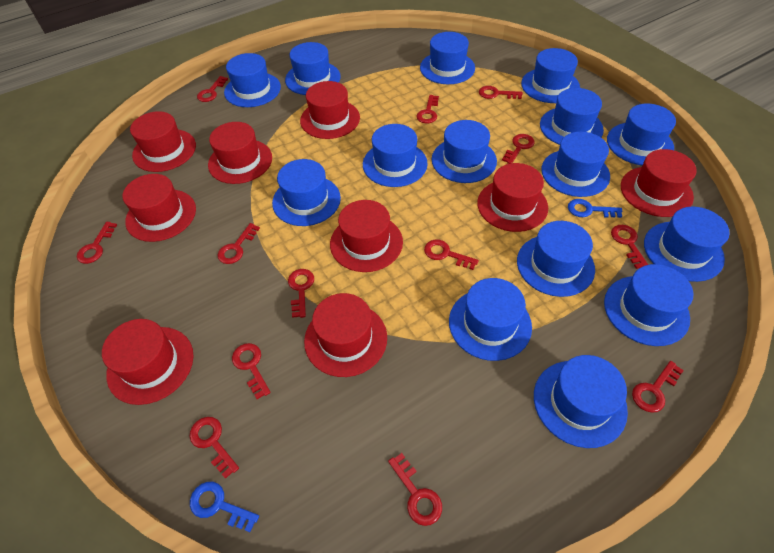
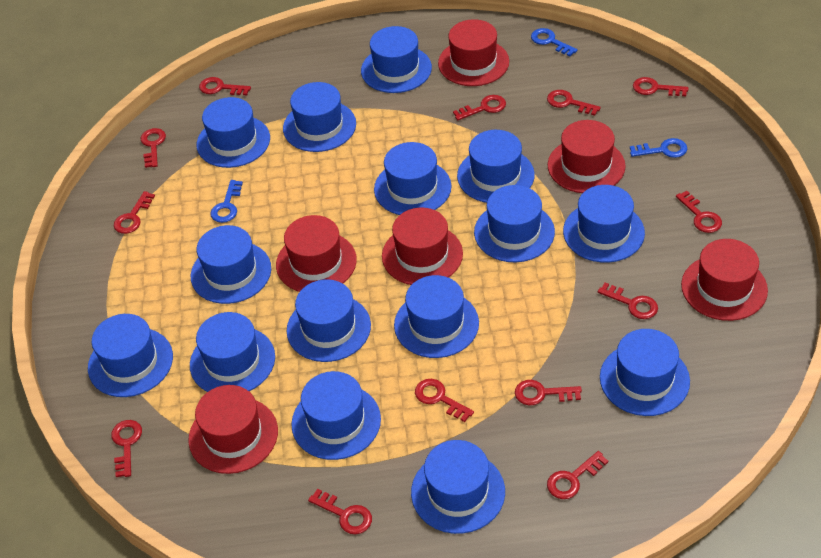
blue key: 2 -> 3
red hat: 9 -> 6

